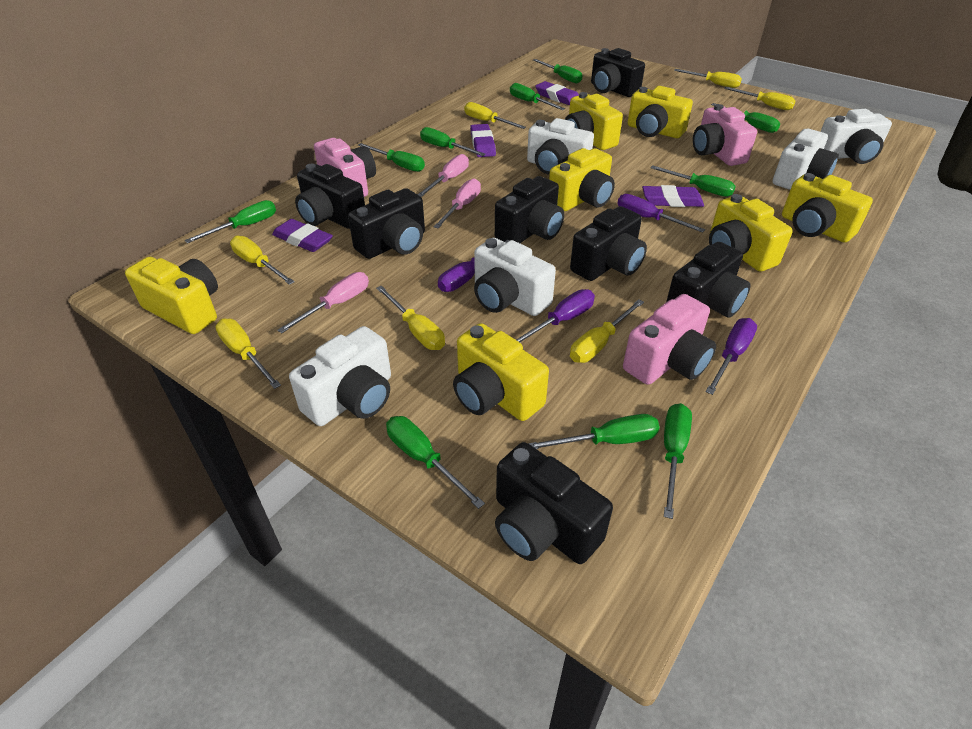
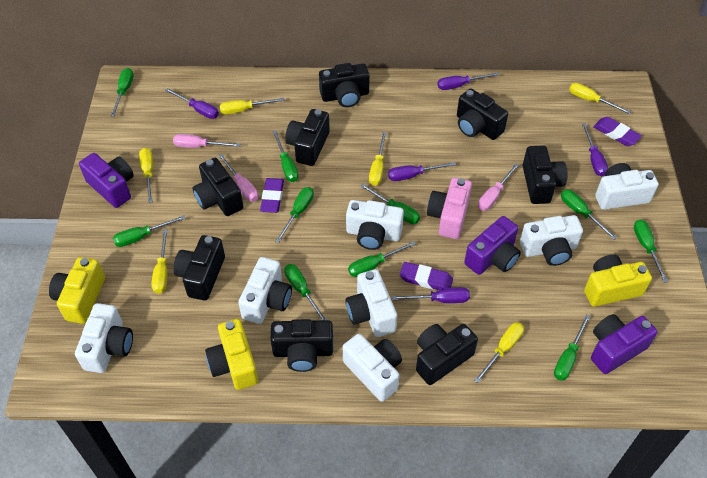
black camera: 7 -> 8
pink camera: 3 -> 1
purple camera: 0 -> 3
purple eraser: 4 -> 3
purple screwdriver: 4 -> 5
white camera: 5 -> 7
yellow camera: 7 -> 3
yellow screwdriver: 7 -> 6

